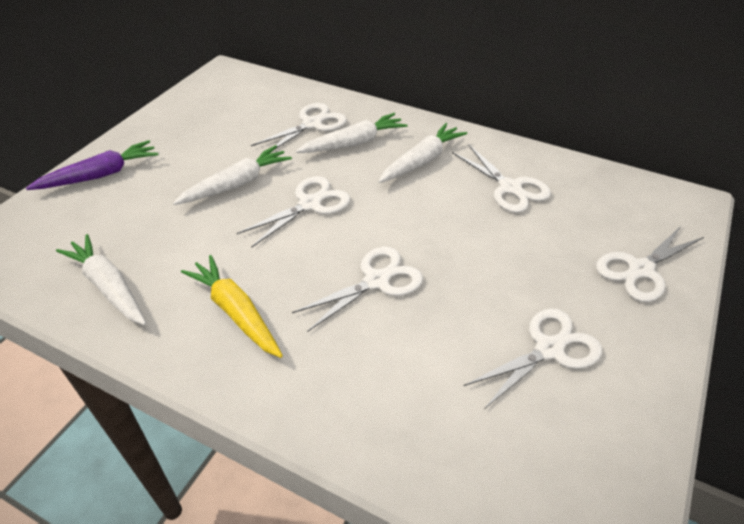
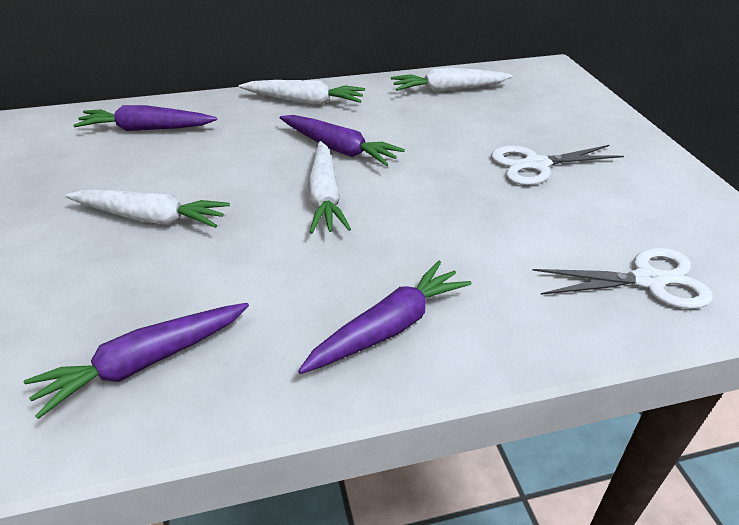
purple carrot: 1 -> 4
white scissors: 6 -> 2
yellow carrot: 1 -> 0

